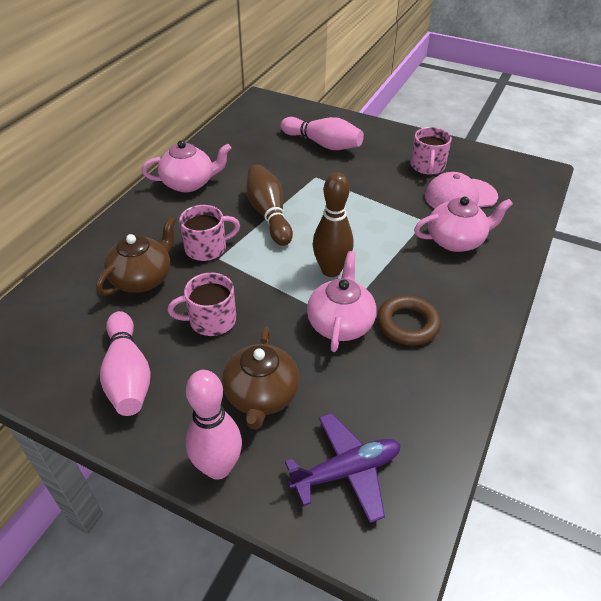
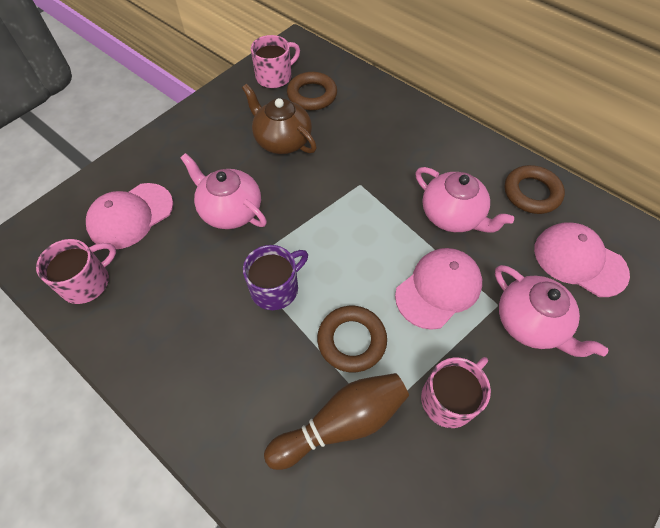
brown bowling pin: 2 -> 1
brown ring: 1 -> 3
brown teapot: 2 -> 1
pink bowling pin: 3 -> 0
pink cap: 1 -> 3
purple mug: 0 -> 1
purple plane: 1 -> 0

